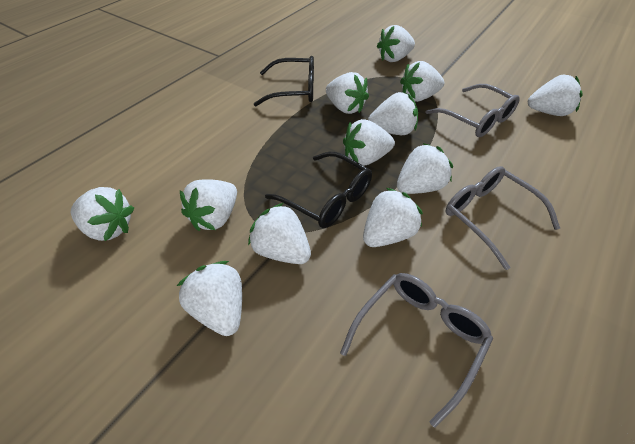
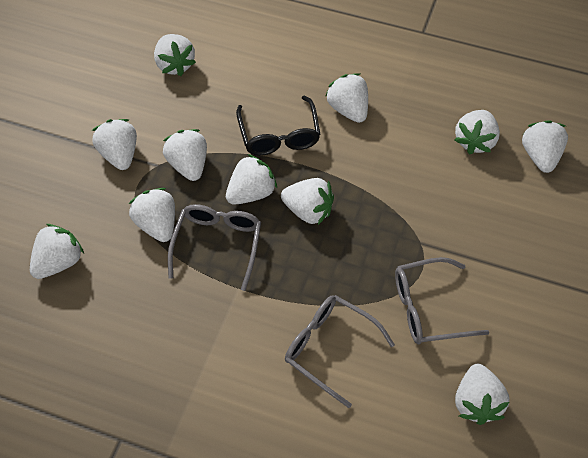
black glasses: 2 -> 1
white strawberry: 12 -> 11

